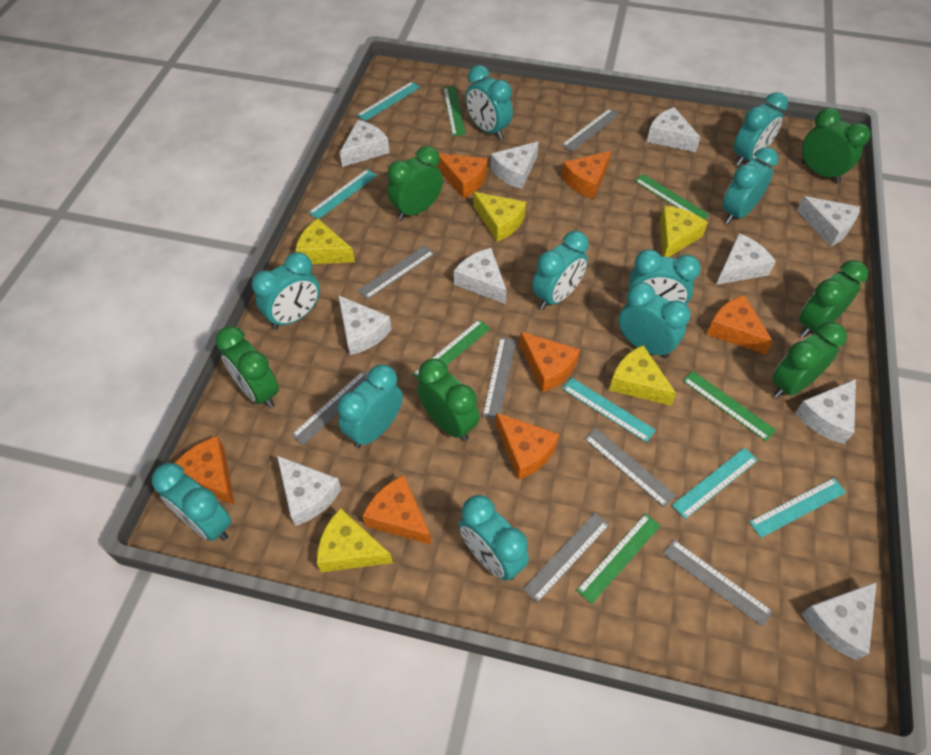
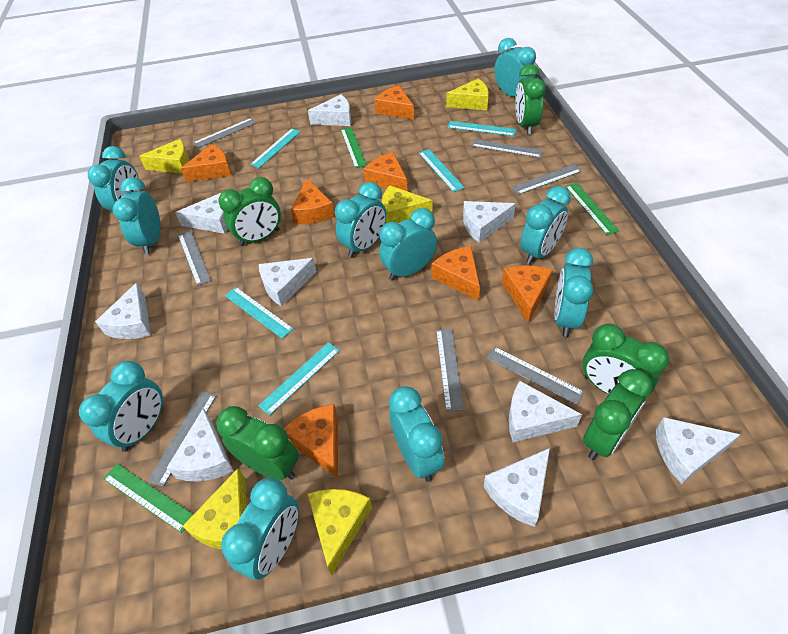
green clock: 6 -> 5
green ruler: 5 -> 3
white cheese: 10 -> 9

